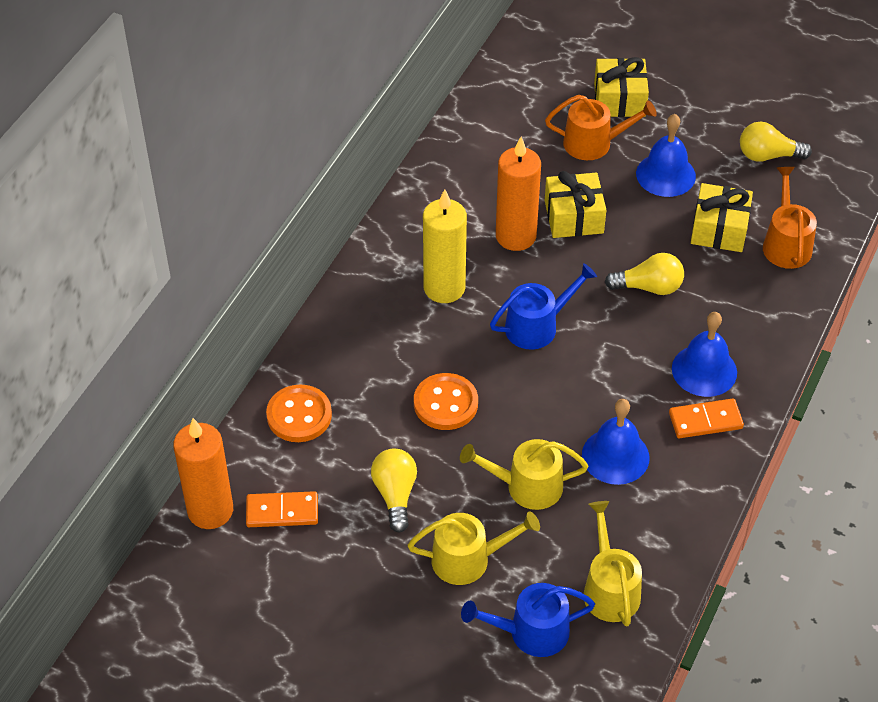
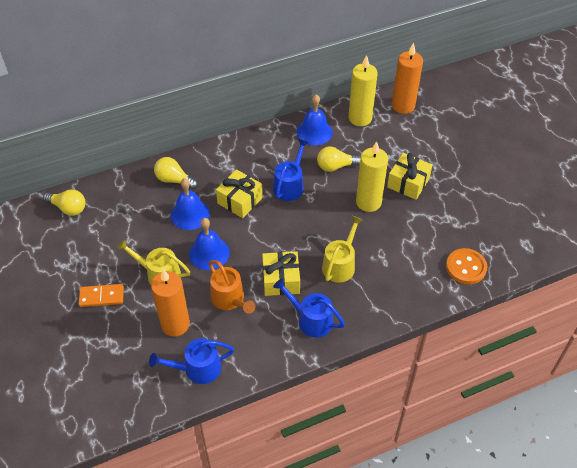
blue watering can: 2 -> 3
orange button: 2 -> 1
orange domino: 2 -> 1
orange watering can: 2 -> 1
yellow candle: 1 -> 2
yellow watering can: 3 -> 2

